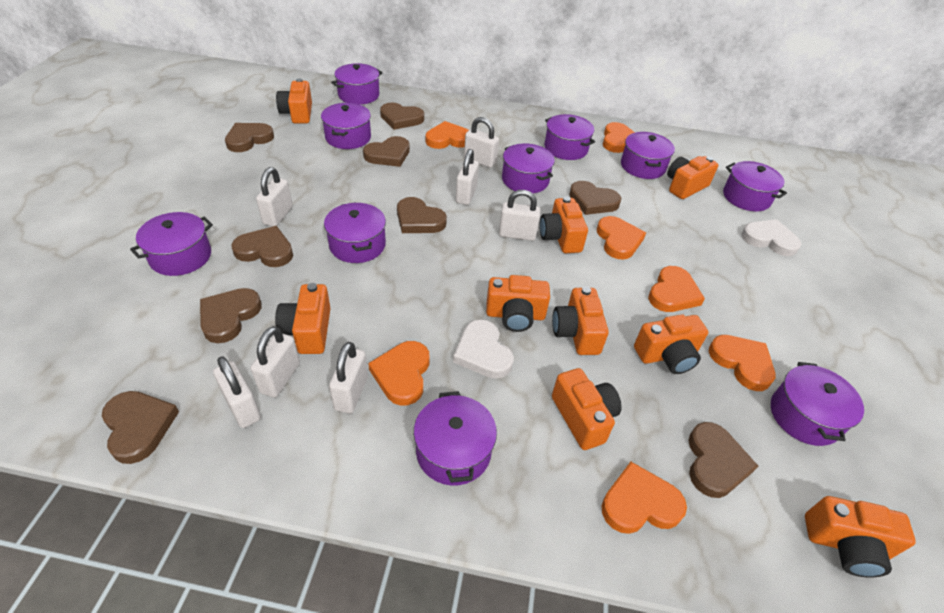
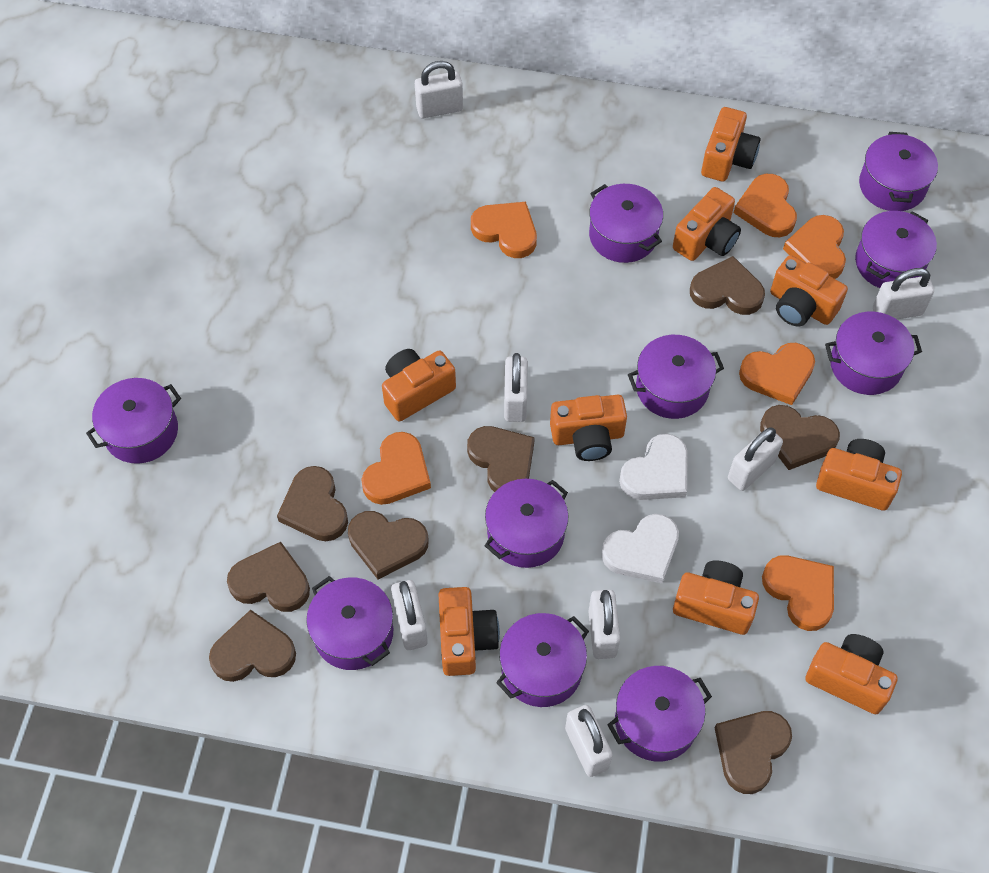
brown heart: 9 -> 8
orange heart: 7 -> 6

